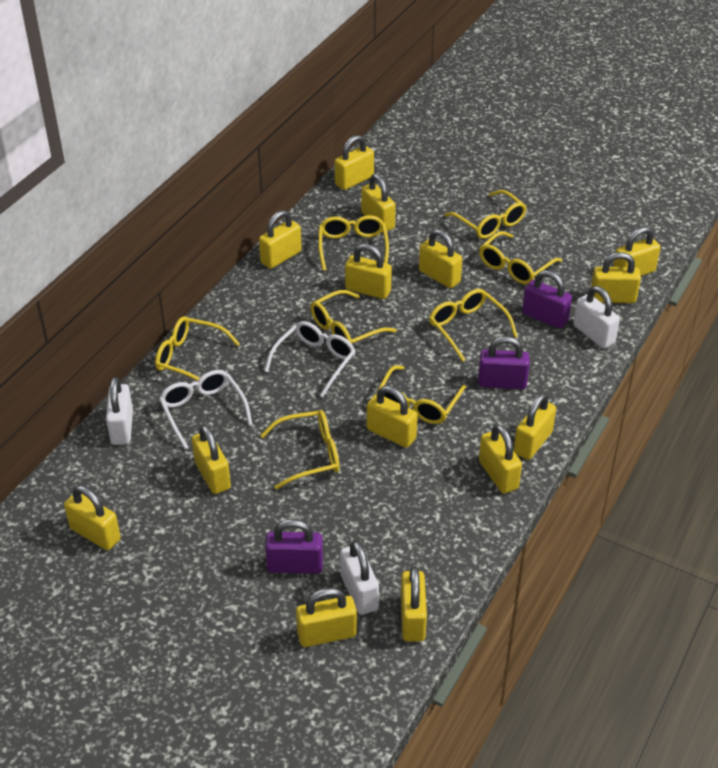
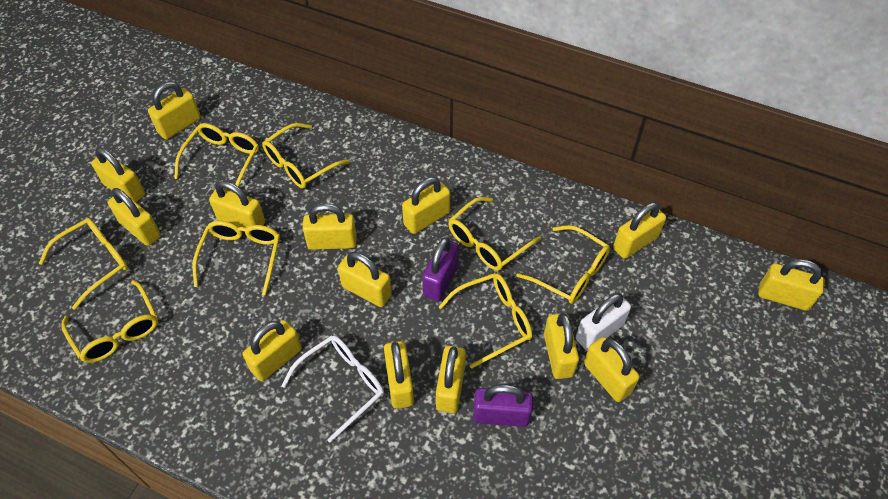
purple padlock: 3 -> 2
white glasses: 2 -> 1
white padlock: 3 -> 1

